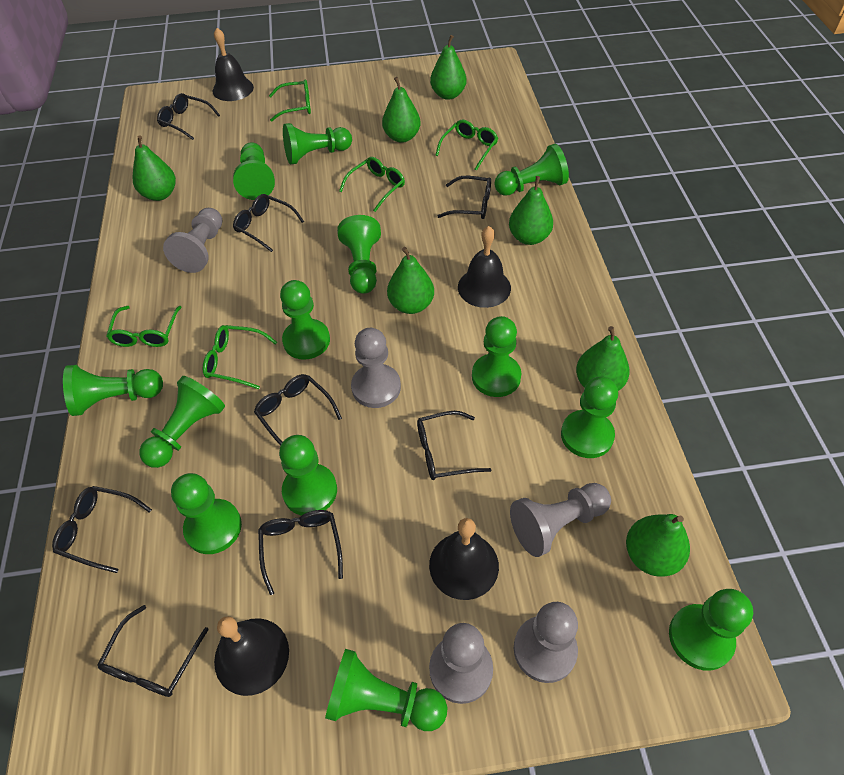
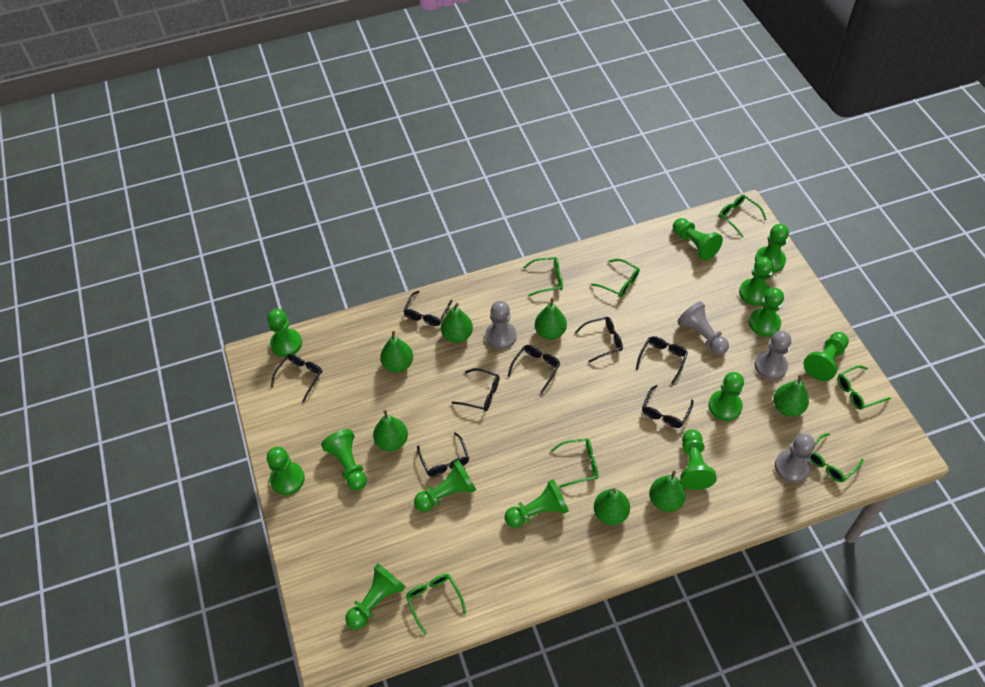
black bell: 4 -> 0
green glasses: 5 -> 7
grey pawn: 5 -> 4

